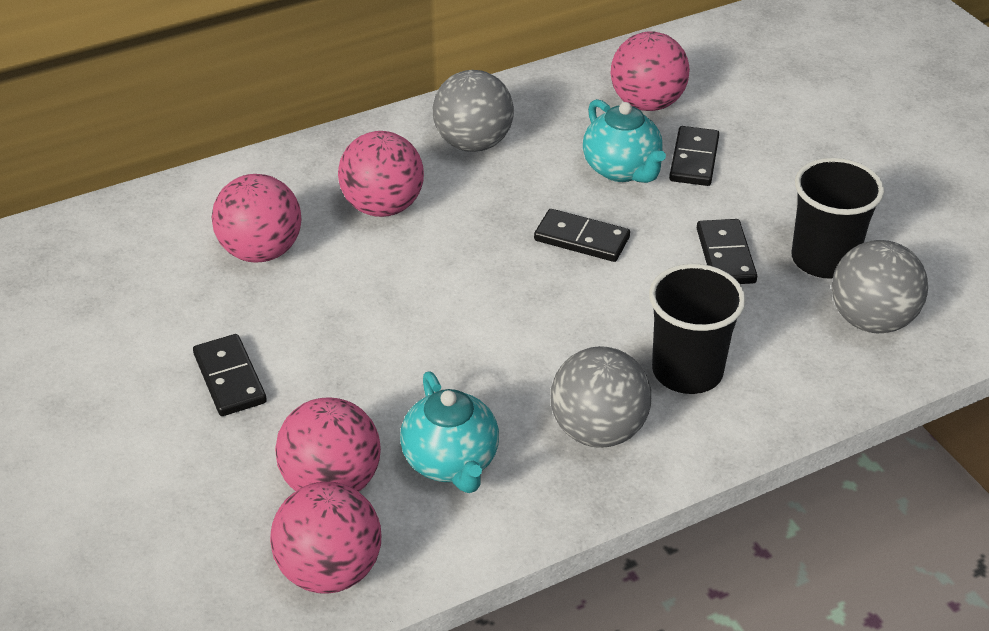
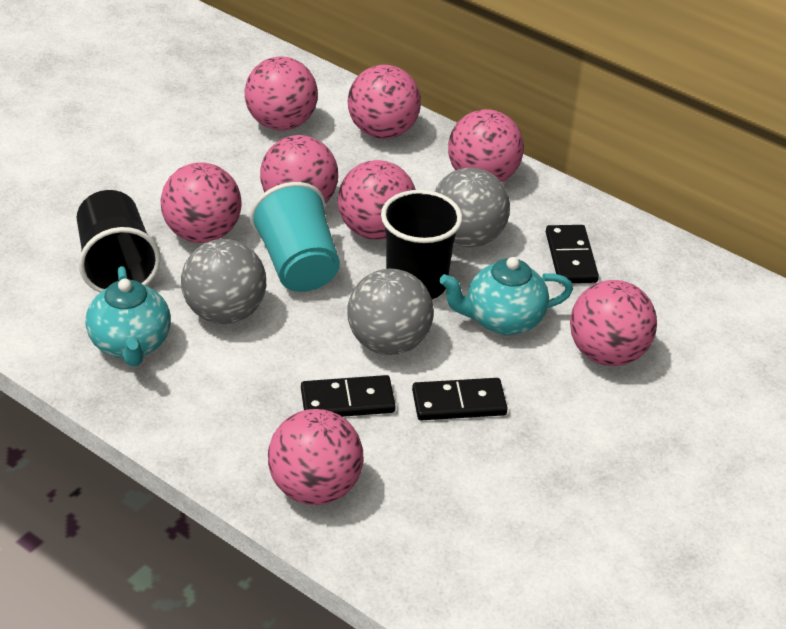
black domino: 4 -> 3
pink ball: 5 -> 8
turquoise cup: 0 -> 1

